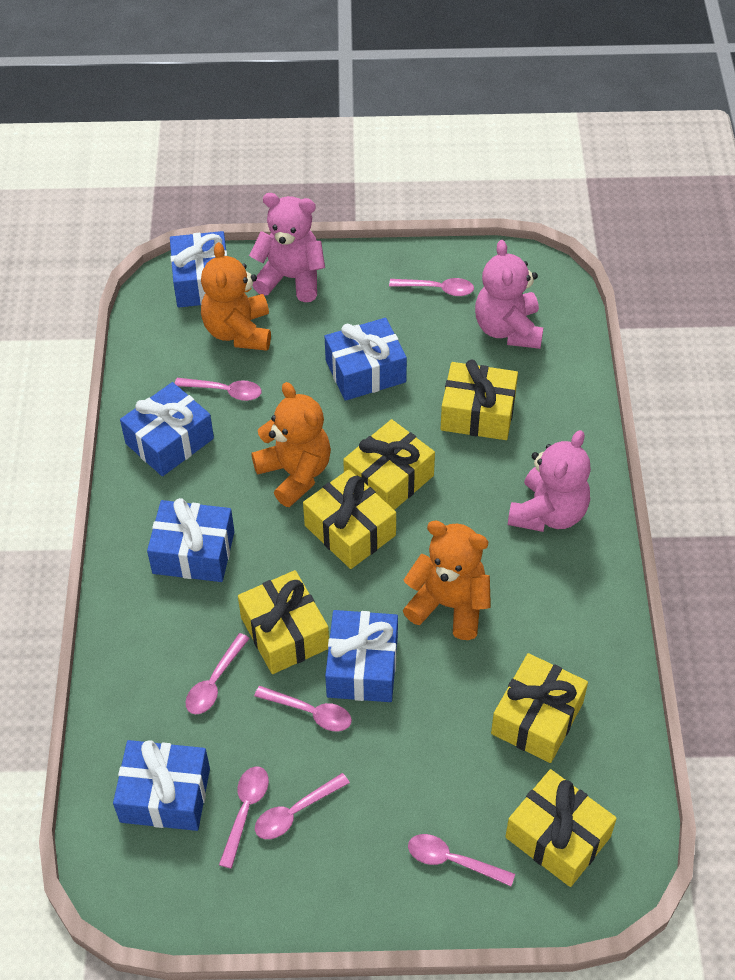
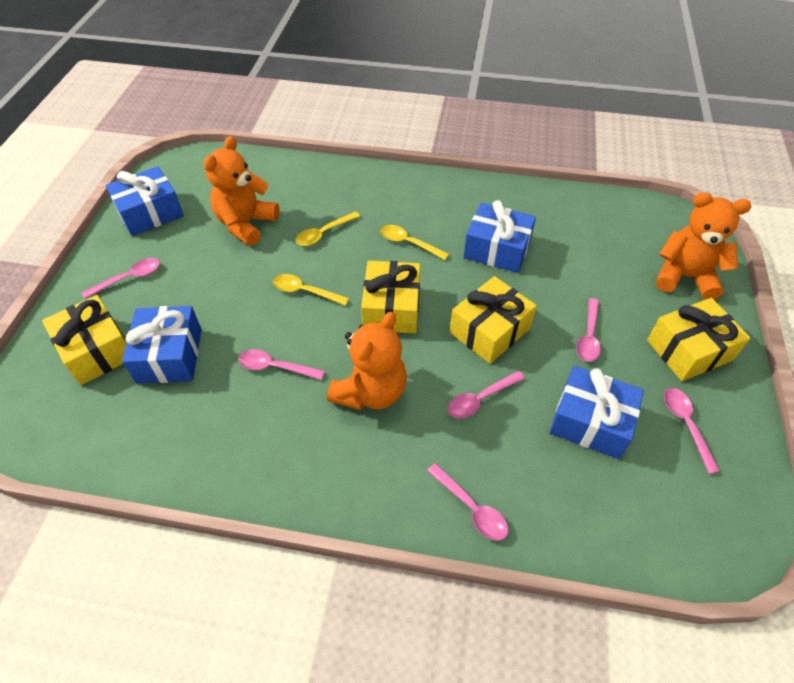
blue gift: 6 -> 4
pink spoon: 7 -> 6
pink teddy bear: 3 -> 0
yellow gift: 6 -> 4
yellow spoon: 0 -> 3

